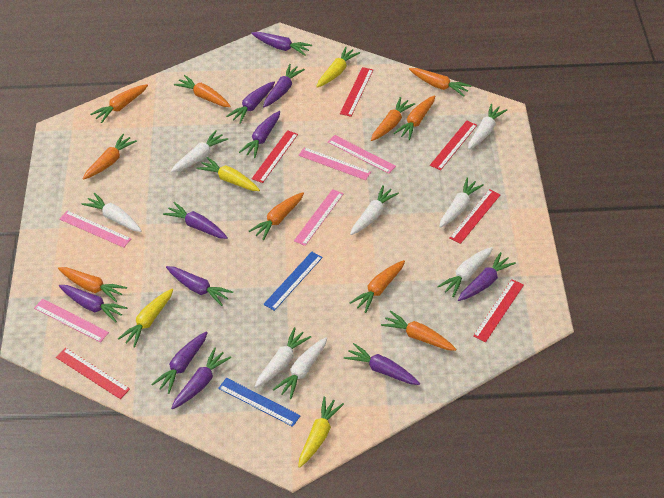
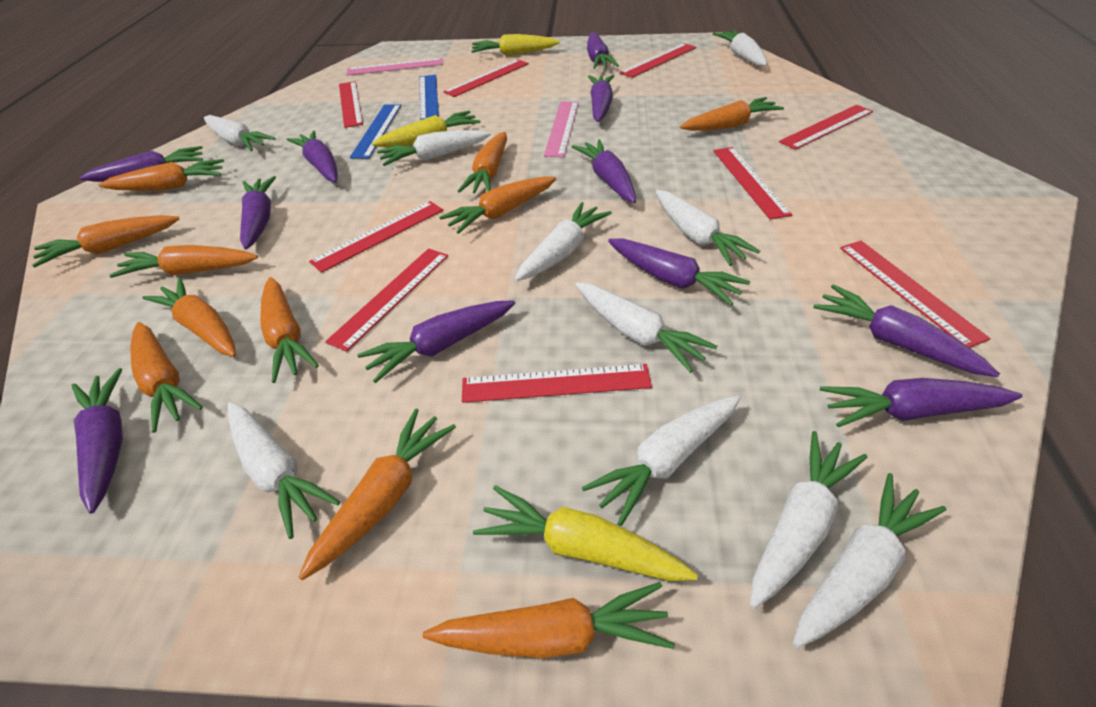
orange carrot: 10 -> 11
pink ruler: 5 -> 2
red ruler: 6 -> 9
white carrot: 8 -> 10
yellow carrot: 4 -> 3

